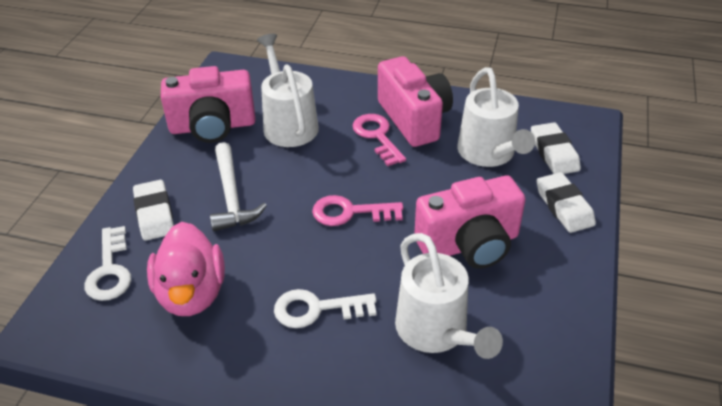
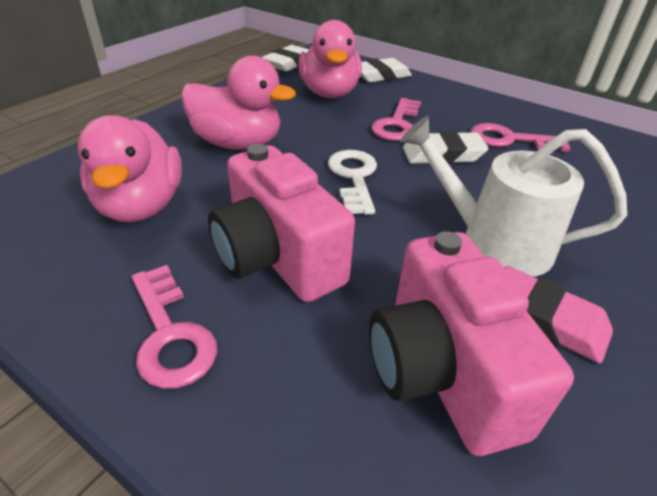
pink camera: 3 -> 2
pink duck: 1 -> 3
pink eraser: 0 -> 1
pink key: 2 -> 3
white hammer: 1 -> 0
white key: 2 -> 1
white watering can: 3 -> 1

